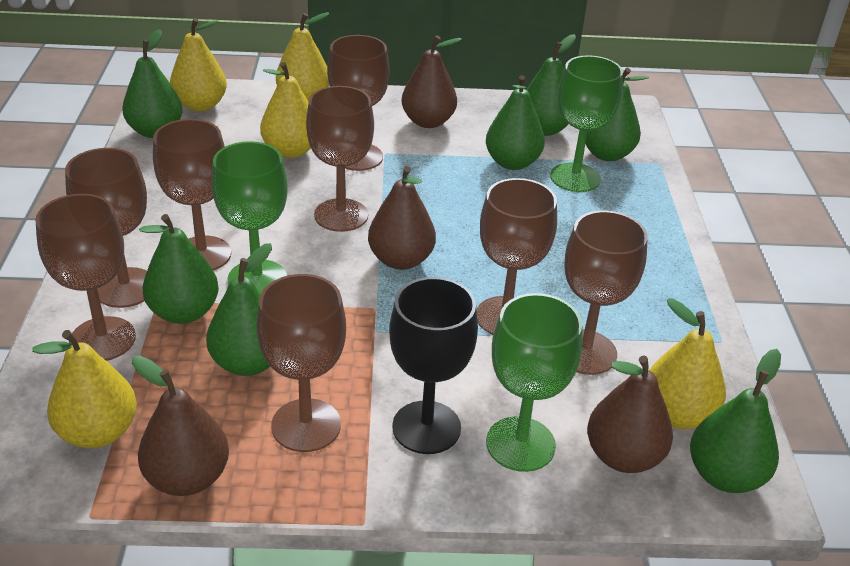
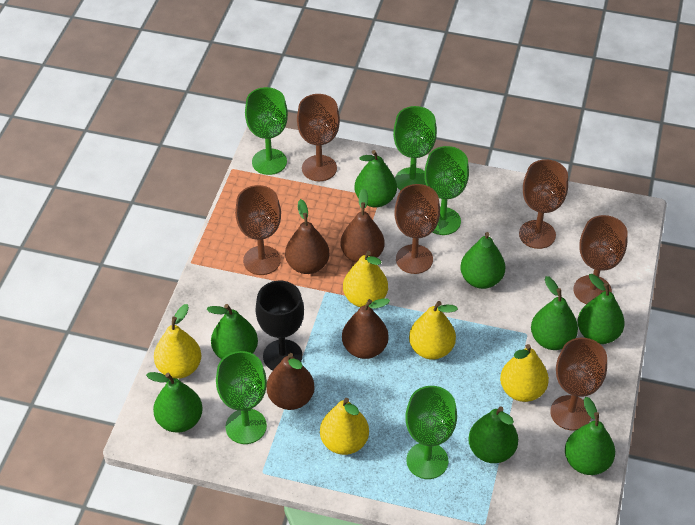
brown goblet: 8 -> 6
green goblet: 3 -> 5
green pear: 7 -> 8

